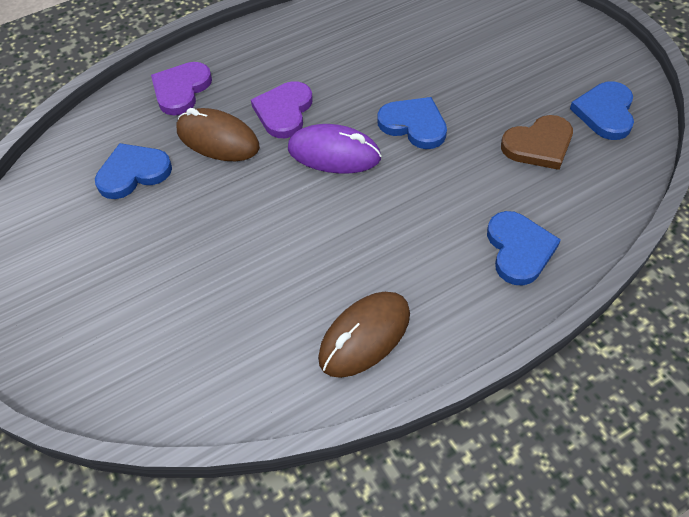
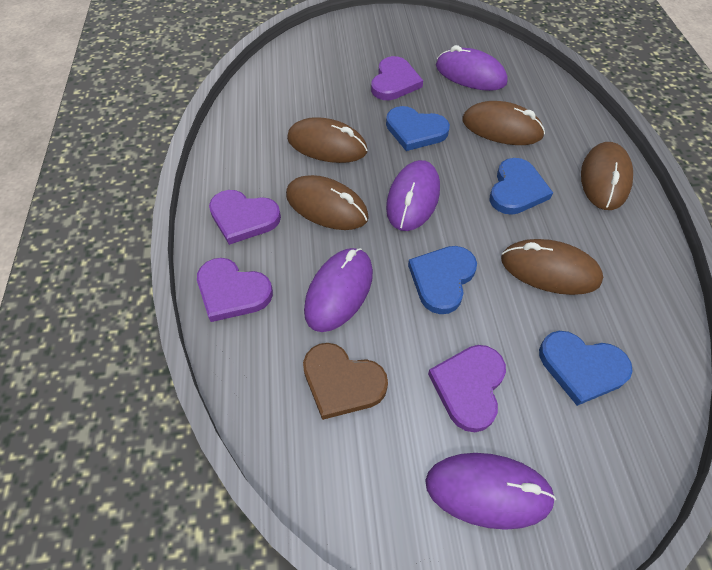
brown mouse: 2 -> 5
purple heart: 2 -> 4
purple mouse: 1 -> 4

